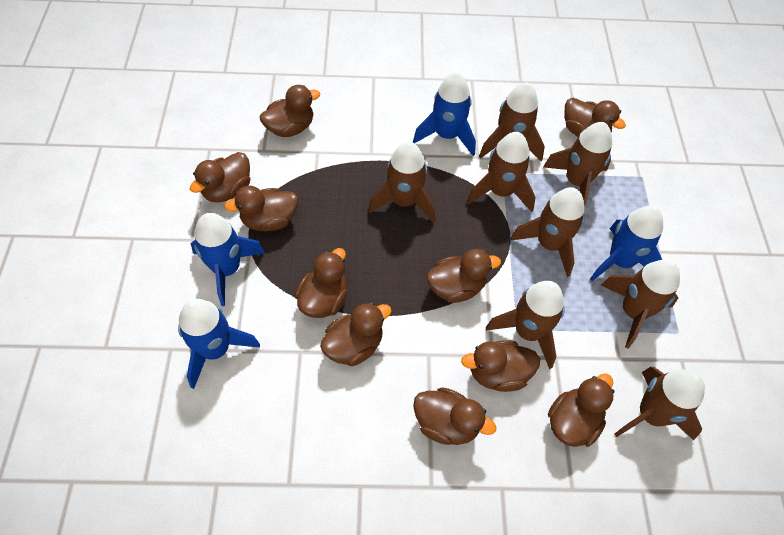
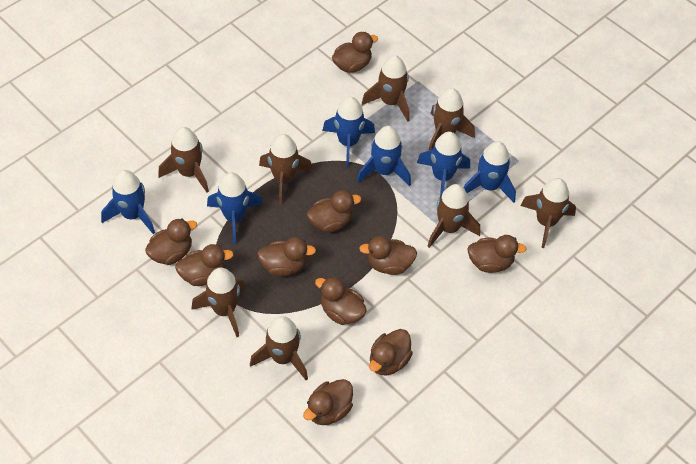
blue rocket: 4 -> 6

